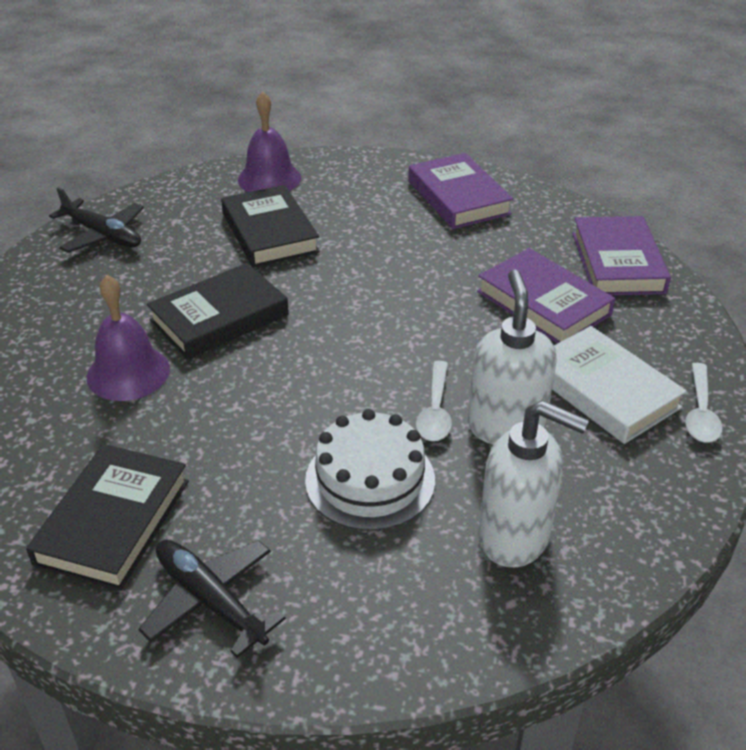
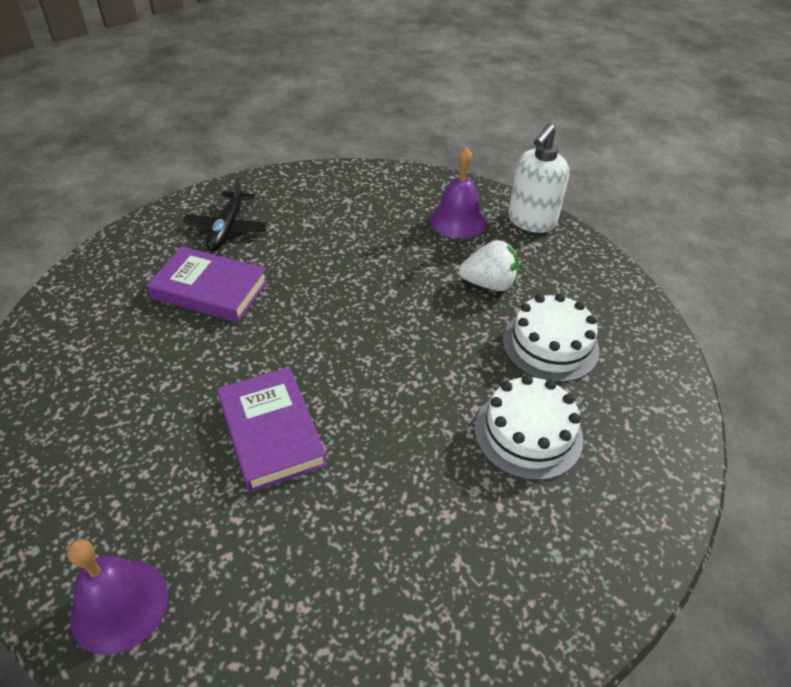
black book: 3 -> 0
black plane: 2 -> 1
purple book: 3 -> 2
white book: 1 -> 0
white cake: 1 -> 2
white soap dispenser: 2 -> 1
white spoon: 2 -> 0
white strawberry: 0 -> 1

